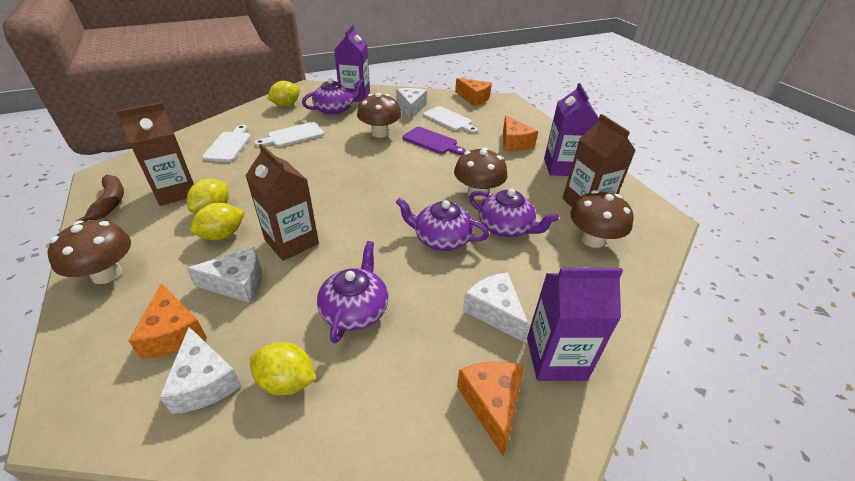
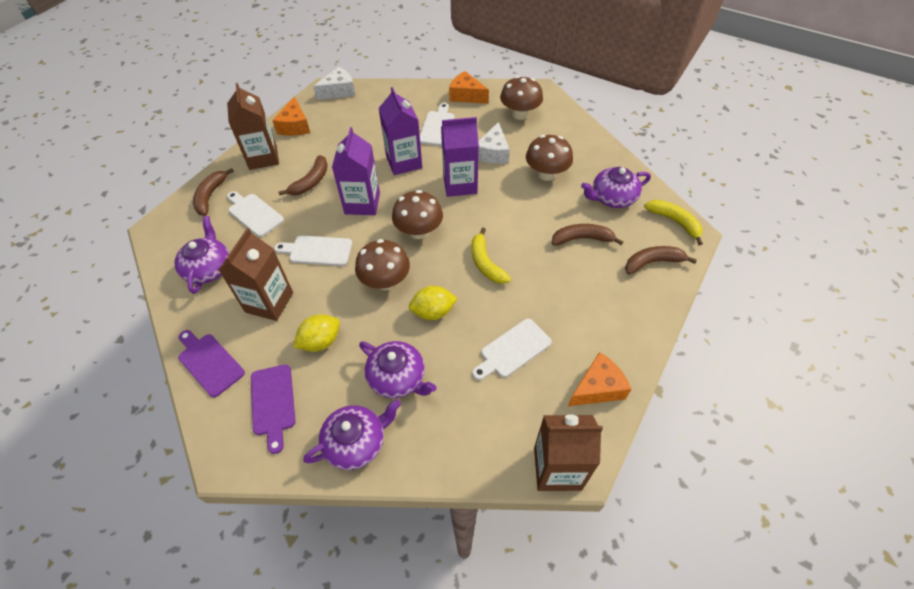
brown banana: 1 -> 4
orange cheese: 4 -> 3
purple cutting board: 1 -> 2
white cheese: 4 -> 2
white cutting board: 3 -> 4
yellow banana: 0 -> 2
yellow lemon: 4 -> 2

